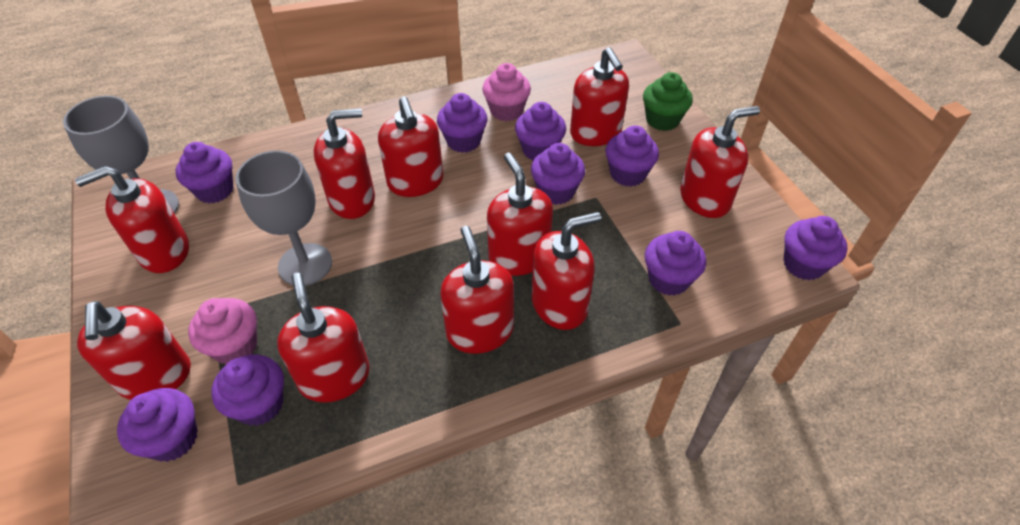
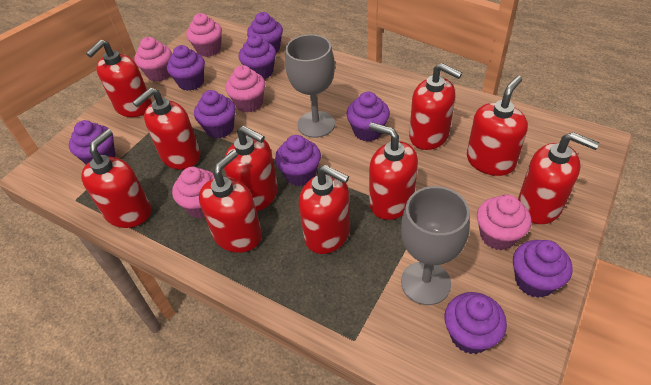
green cupcake: 1 -> 0
pink cupcake: 2 -> 5

